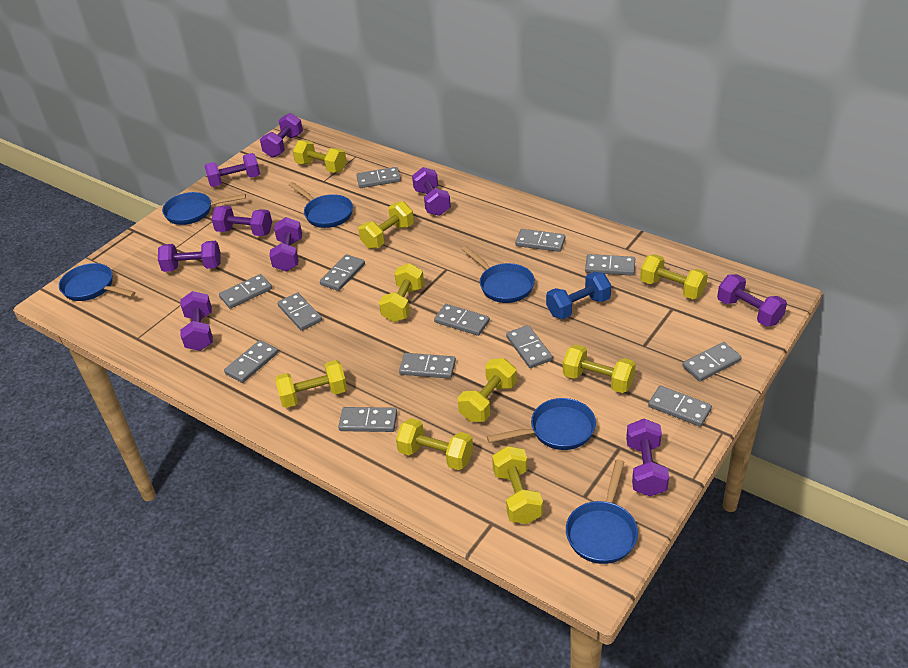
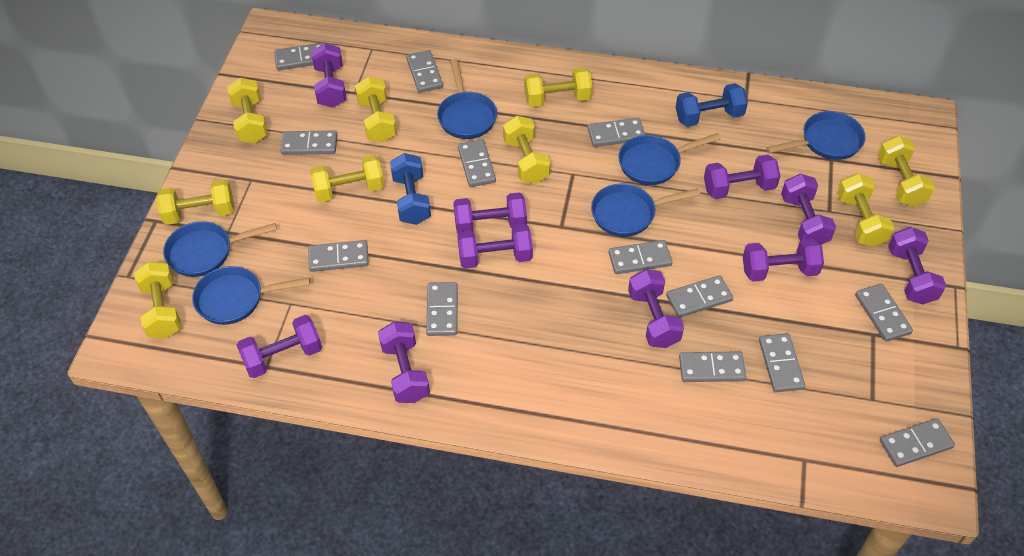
blue dumbbell: 1 -> 2
purple dumbbell: 9 -> 10

